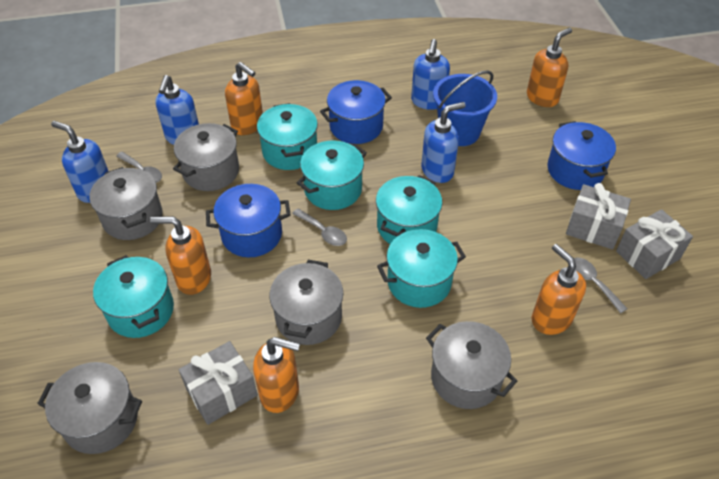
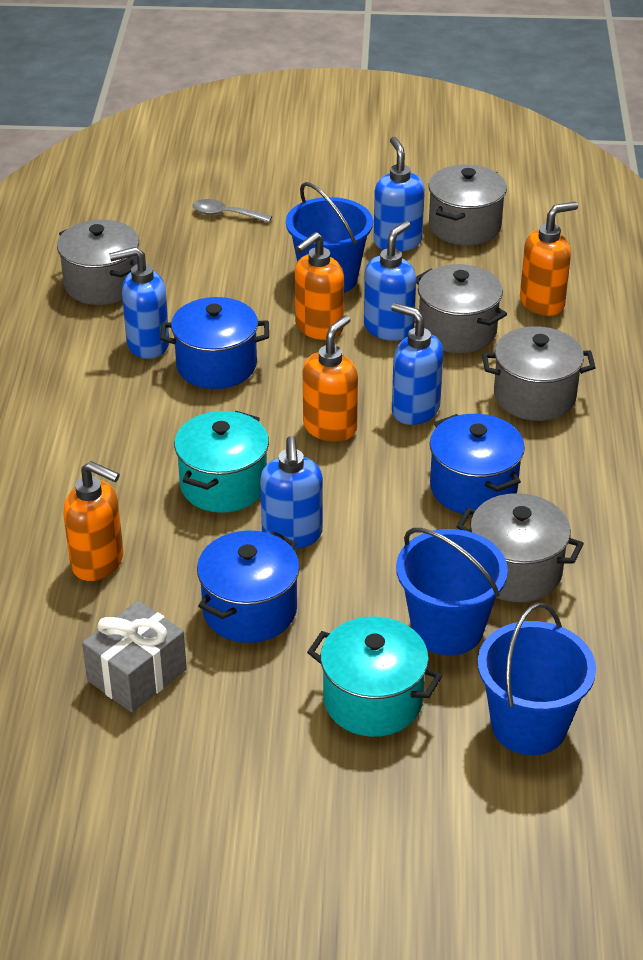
blue bucket: 1 -> 3
blue soap dispenser: 4 -> 5
grey gift: 3 -> 1
grey spoon: 3 -> 1
orange soap dispenser: 5 -> 4
turquoise pot: 5 -> 2

